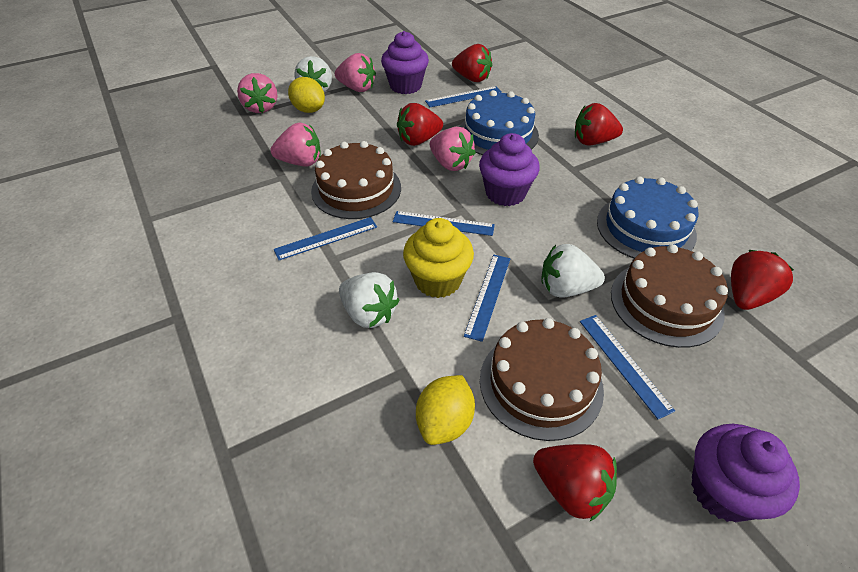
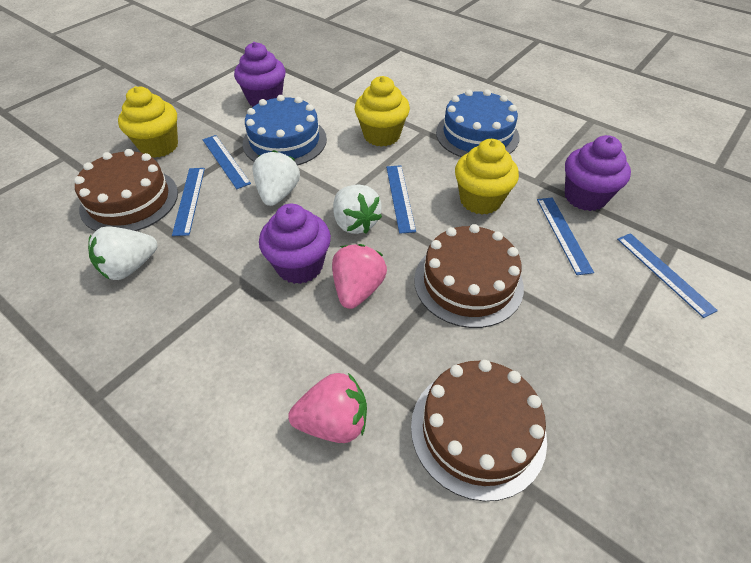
pink strawberry: 4 -> 2
red strawberry: 5 -> 0
yellow cupcake: 1 -> 3
yellow lemon: 2 -> 0

